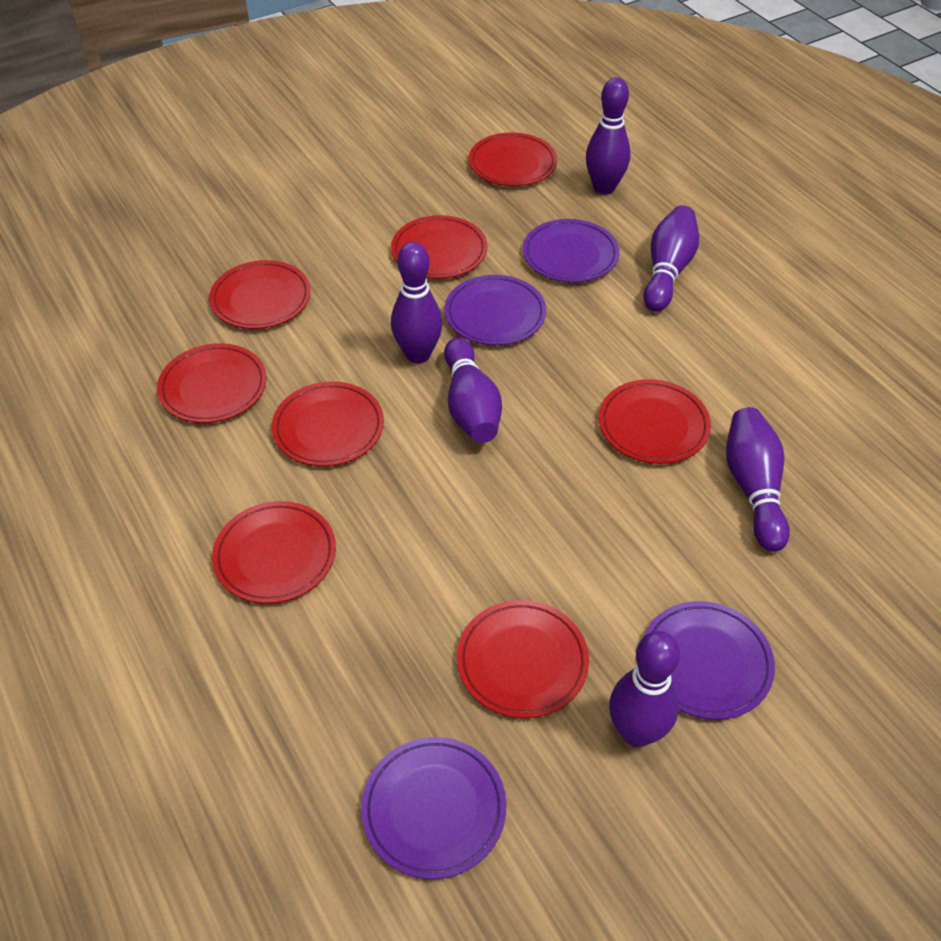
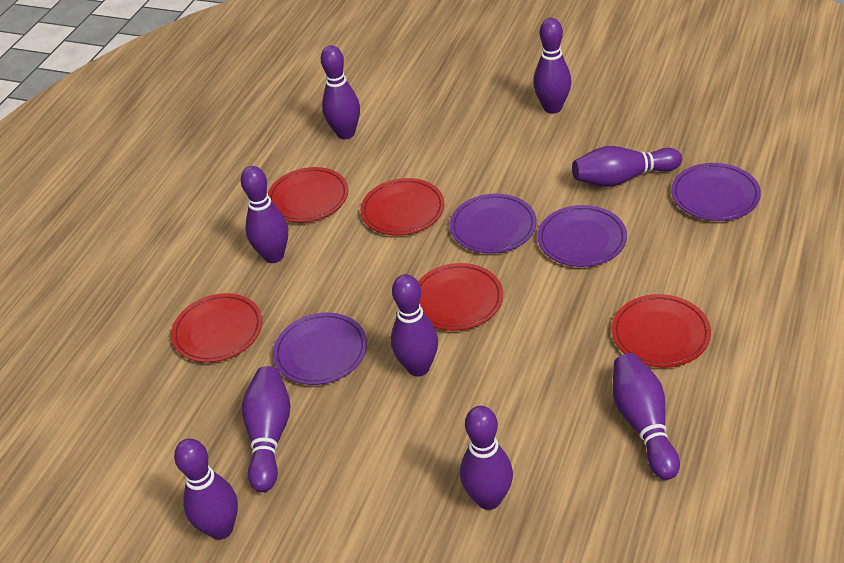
purple bowling pin: 6 -> 9
red plate: 8 -> 5

